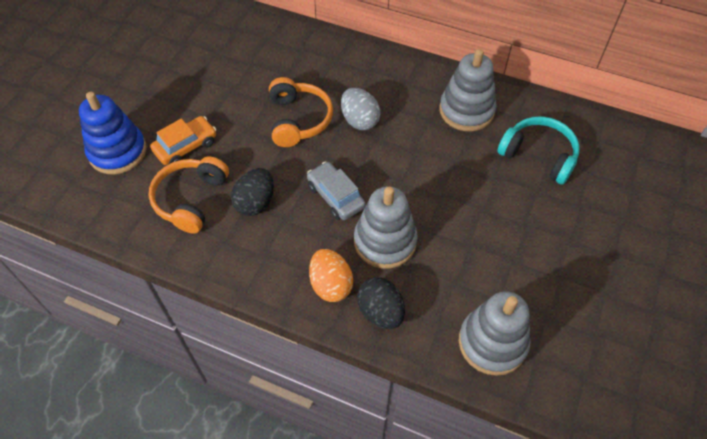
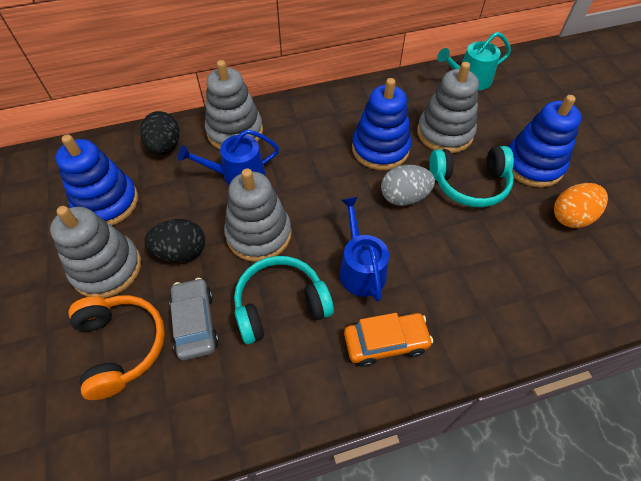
blue stacking toy: 1 -> 3
blue watering can: 0 -> 2
grey stacking toy: 3 -> 4
orange headphones: 2 -> 1
turquoise headphones: 1 -> 2
turquoise watering can: 0 -> 1

